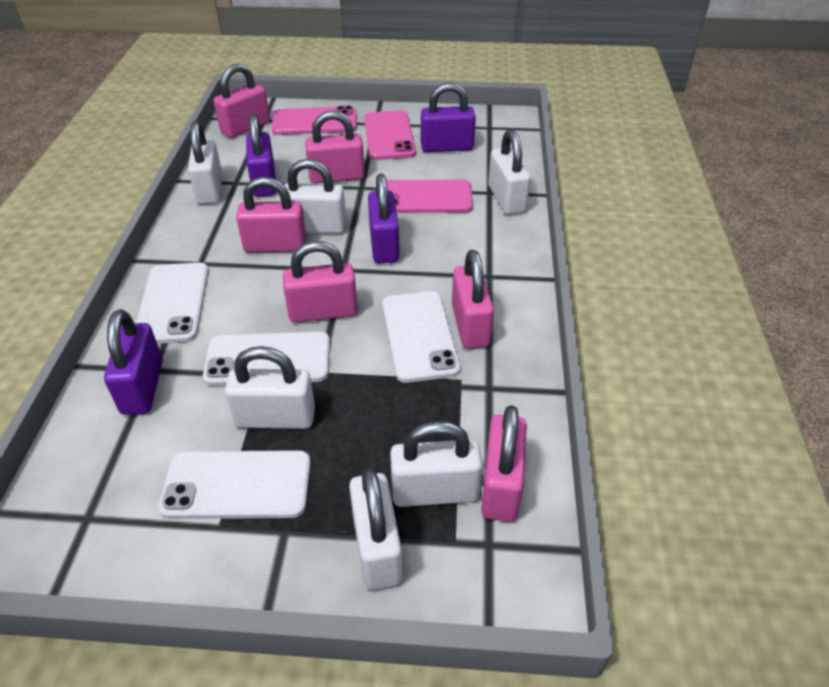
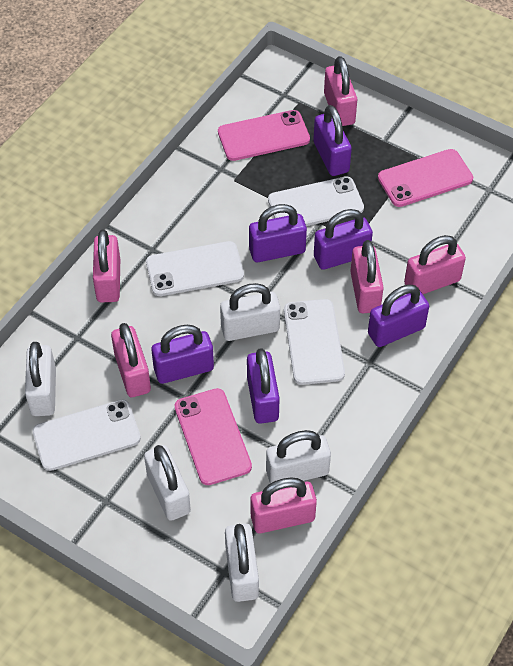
purple padlock: 4 -> 6
white padlock: 6 -> 5

